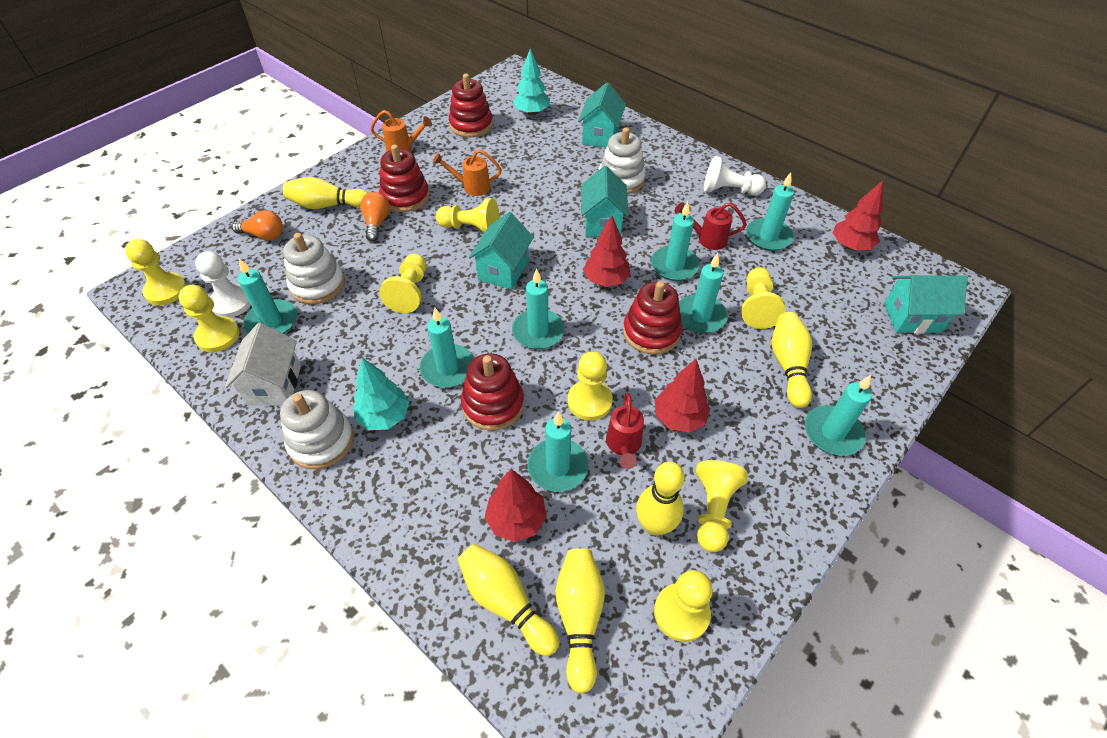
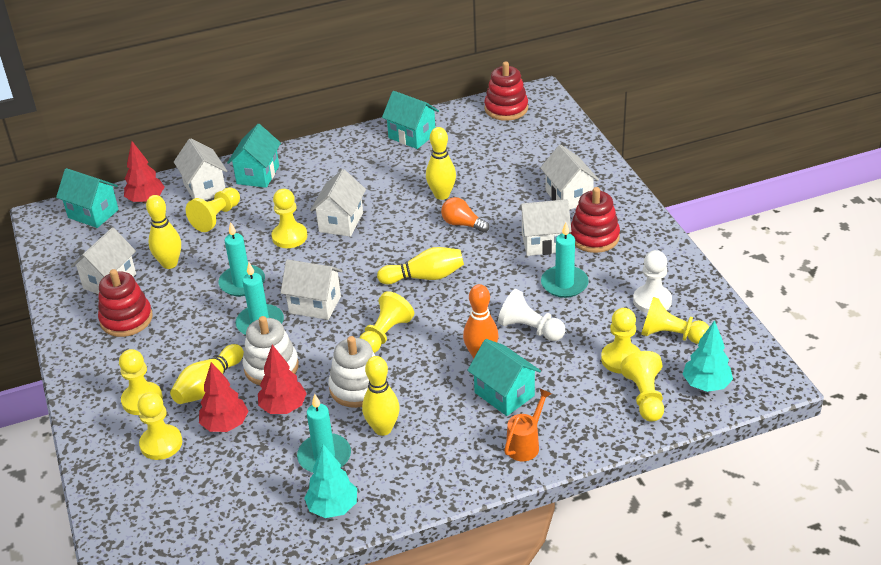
orange bowling pin: 0 -> 1
orange light bulb: 2 -> 1
orange watering can: 2 -> 1
red stacking toy: 4 -> 3
red tree: 4 -> 3
red watering can: 2 -> 0
turquoise candle: 8 -> 4
white house: 1 -> 6
white stacking toy: 3 -> 2

